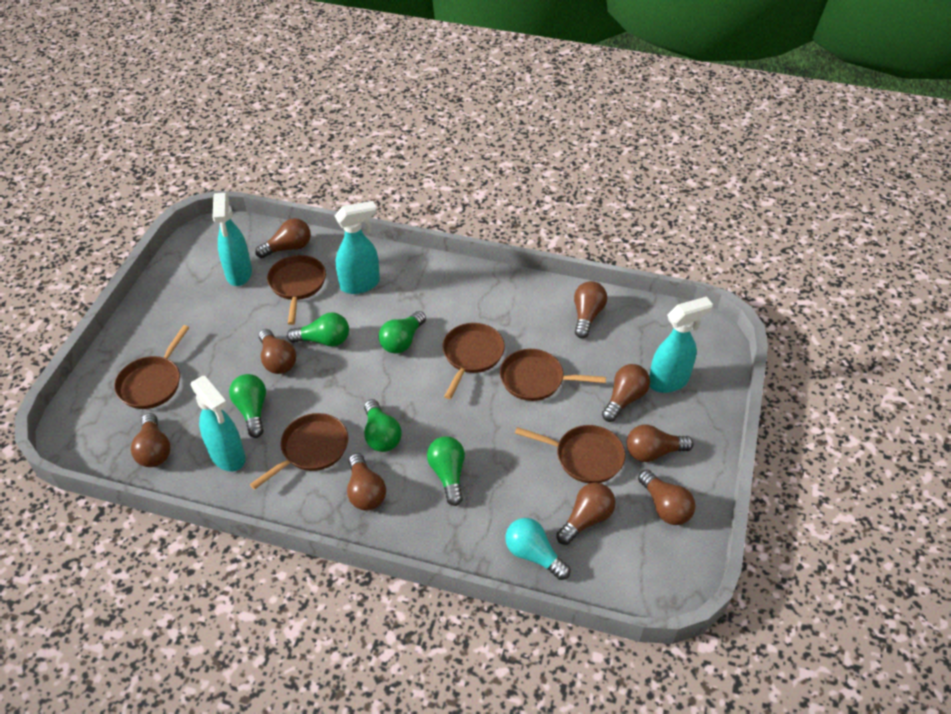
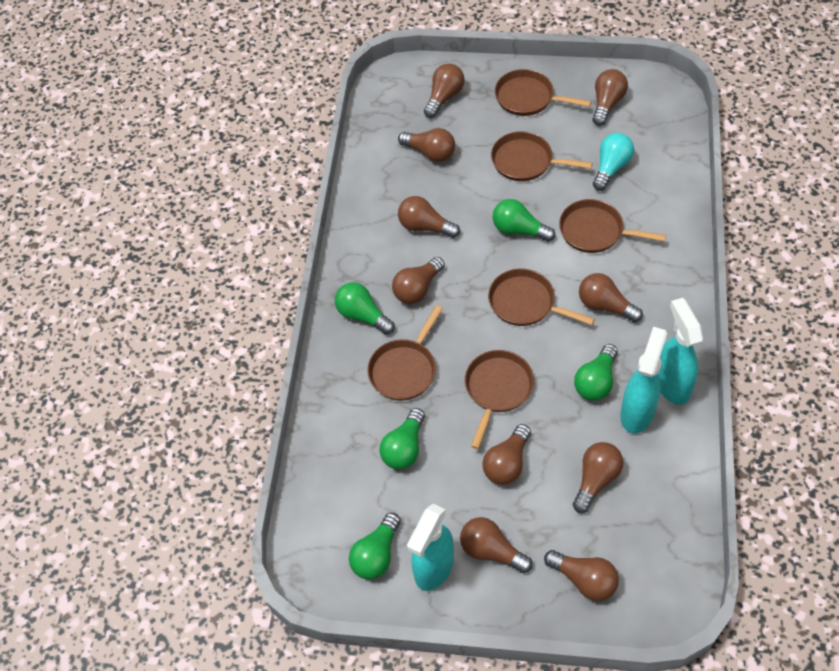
brown light bulb: 9 -> 10
turquoise spray bottle: 4 -> 3

